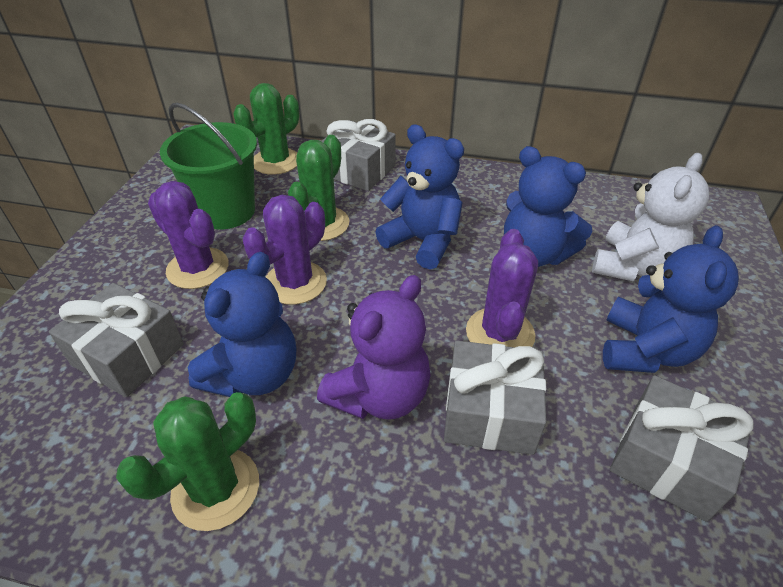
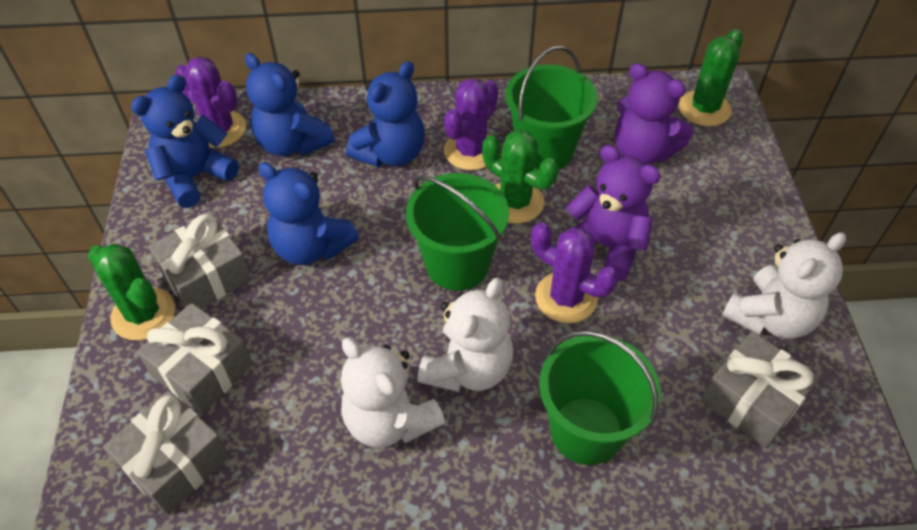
green bucket: 1 -> 3
purple teddy bear: 1 -> 2
white teddy bear: 1 -> 3

